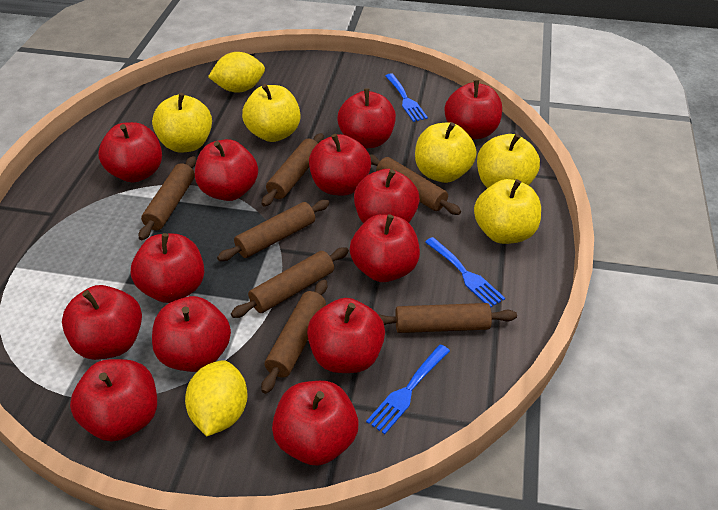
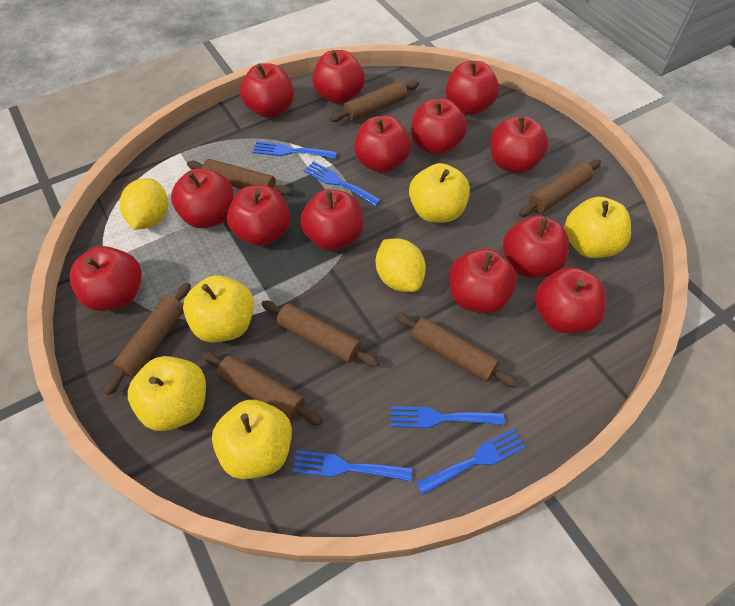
blue fork: 3 -> 5

